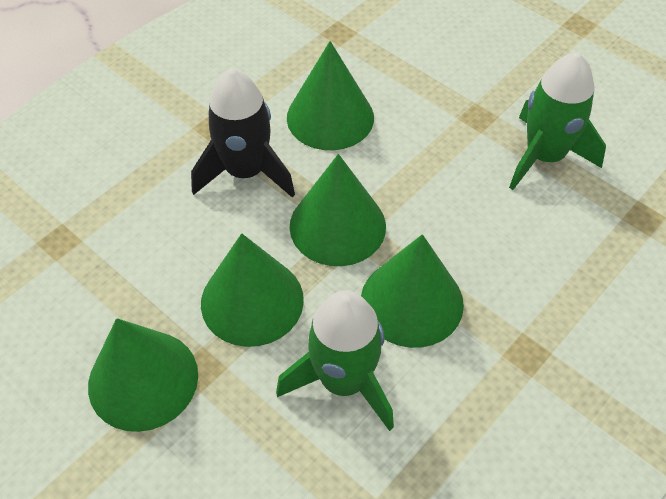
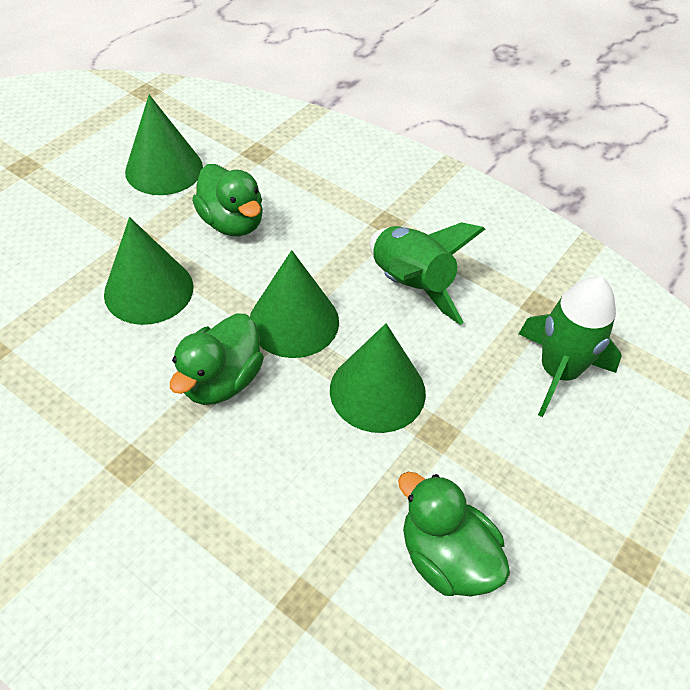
black rocket: 1 -> 0
green cone: 5 -> 4
green duck: 0 -> 3

